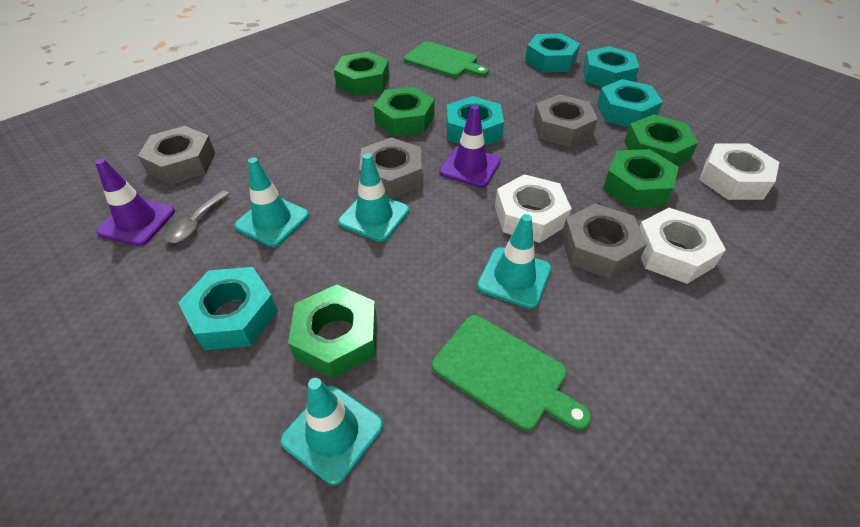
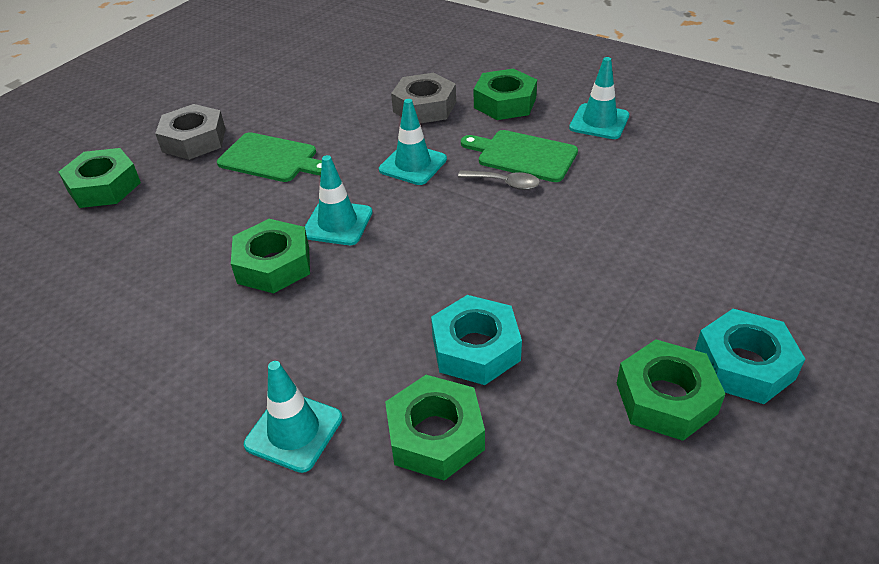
grey nut: 4 -> 2
purple traffic cone: 2 -> 0
turquoise nut: 5 -> 2
white nut: 3 -> 0

